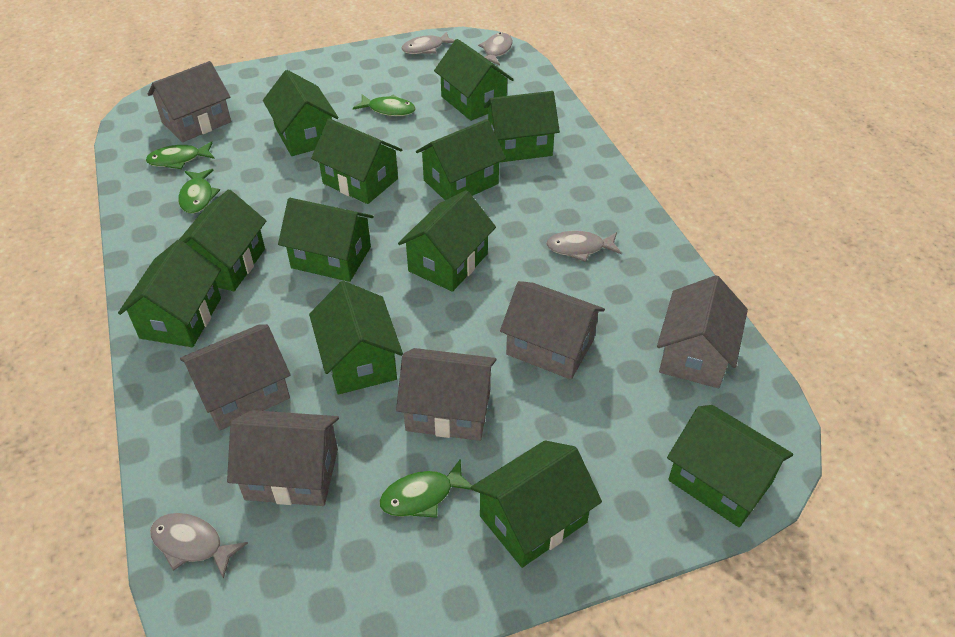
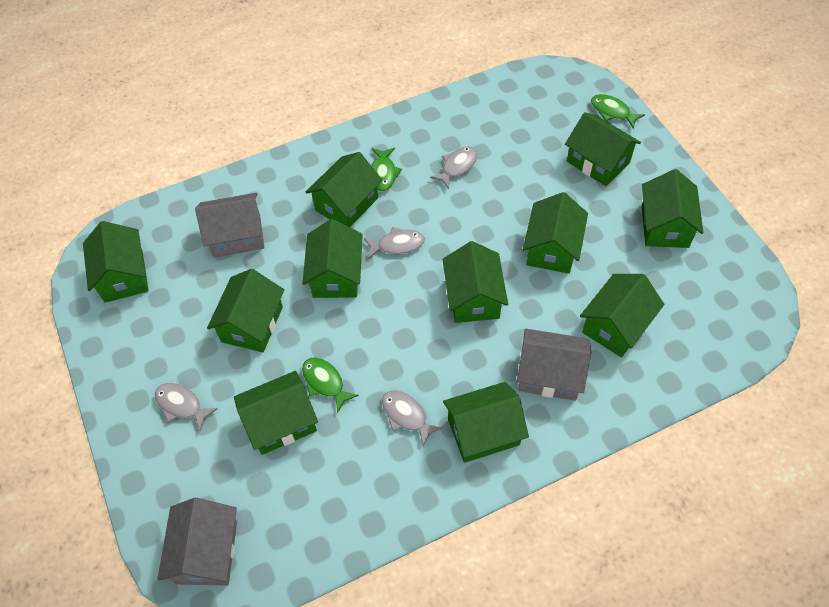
green fish: 4 -> 3
green house: 12 -> 11
grey house: 6 -> 3

